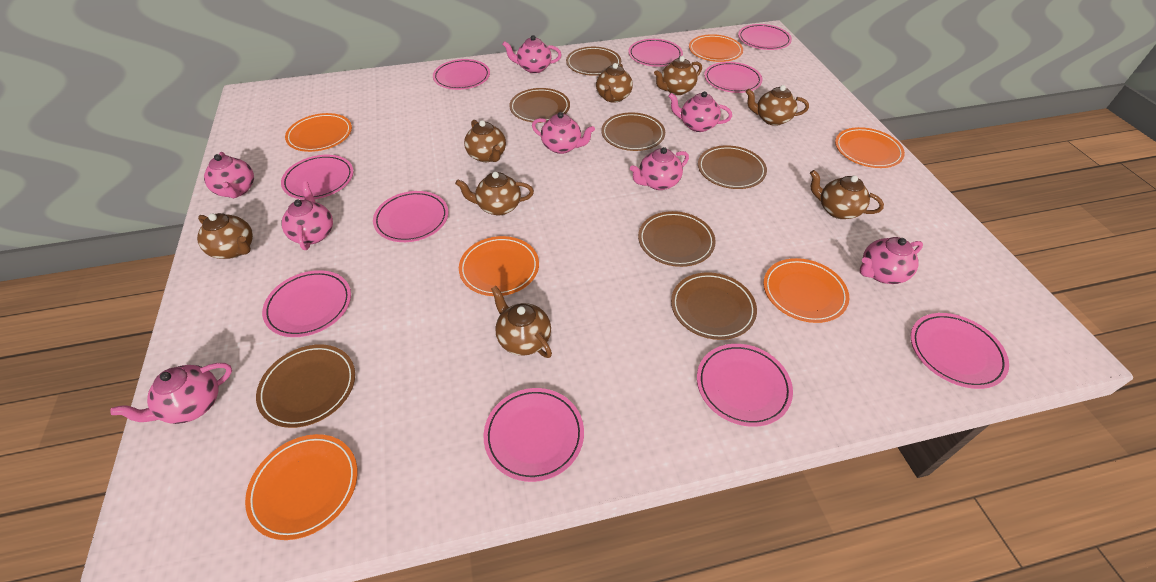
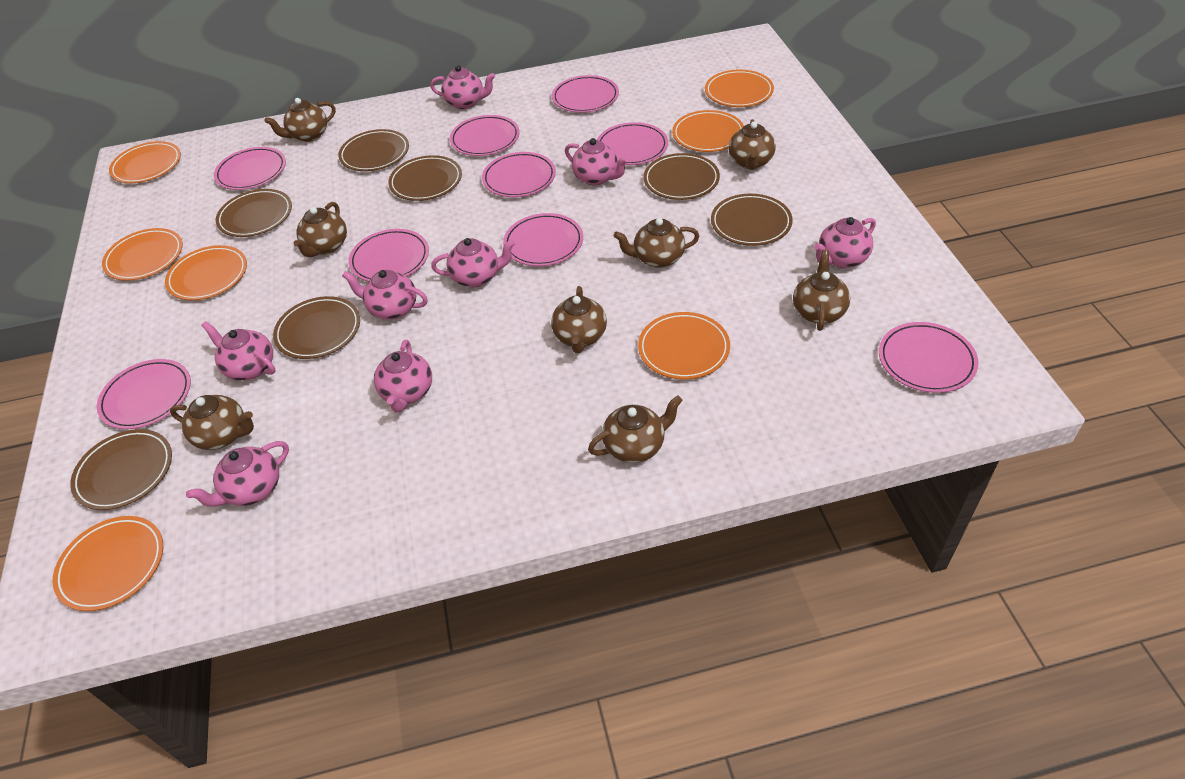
orange plate: 6 -> 7
pink plate: 10 -> 9

